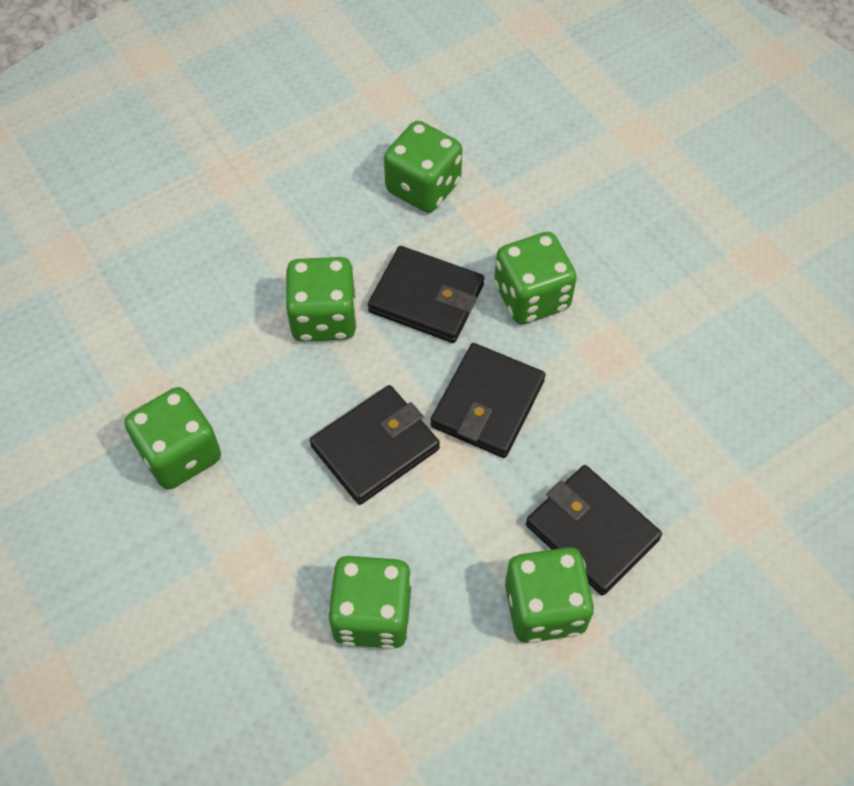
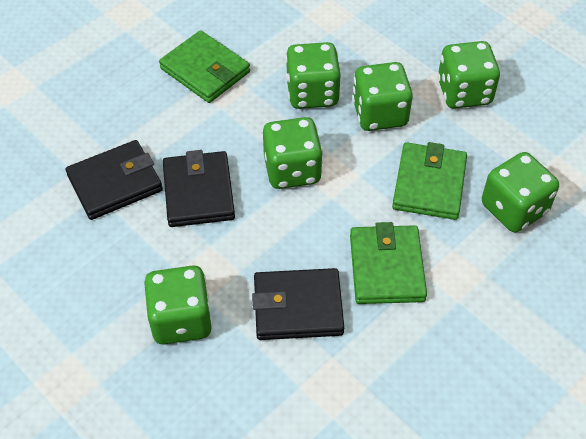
black wallet: 4 -> 3
green wallet: 0 -> 3

